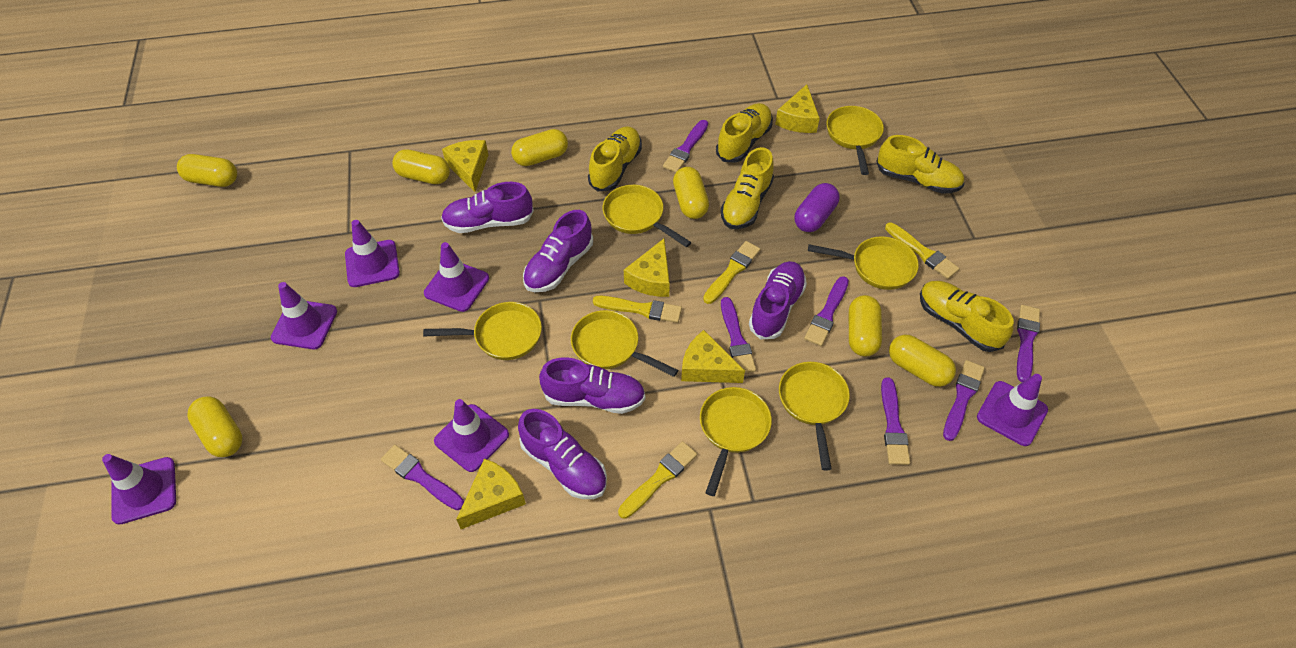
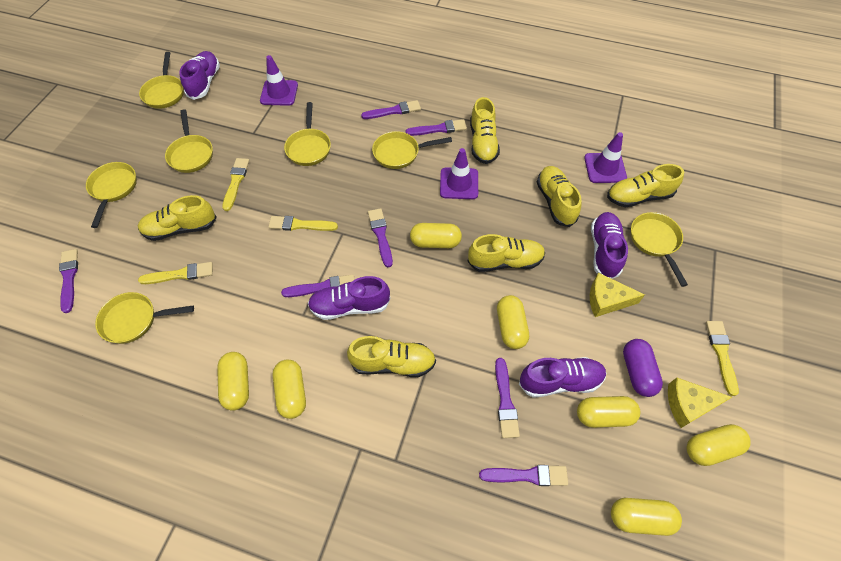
purple shoe: 5 -> 4
purple traffic cone: 6 -> 3
yellow cheese: 5 -> 2
yellow shoe: 5 -> 6

